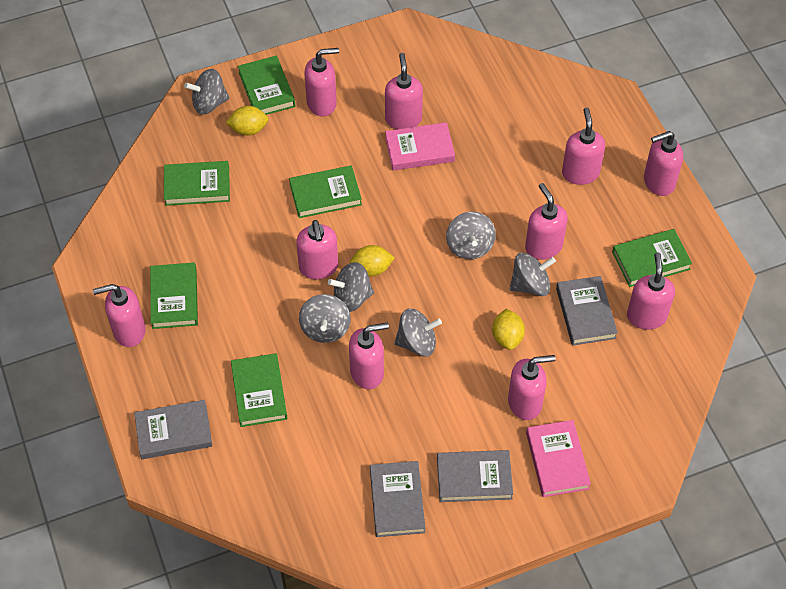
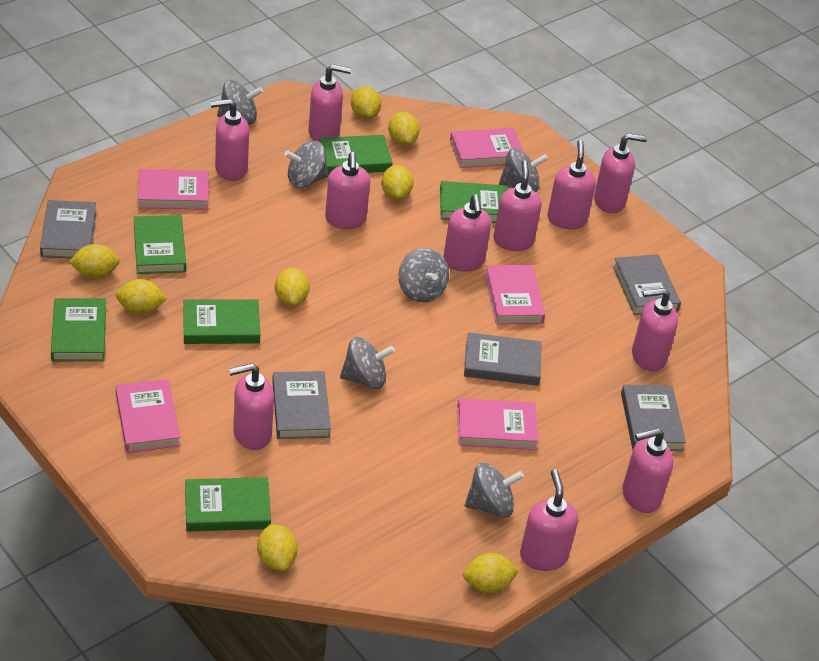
grey book: 4 -> 5
pink book: 2 -> 5
pink soap dispenser: 10 -> 11
yellow lemon: 3 -> 8

